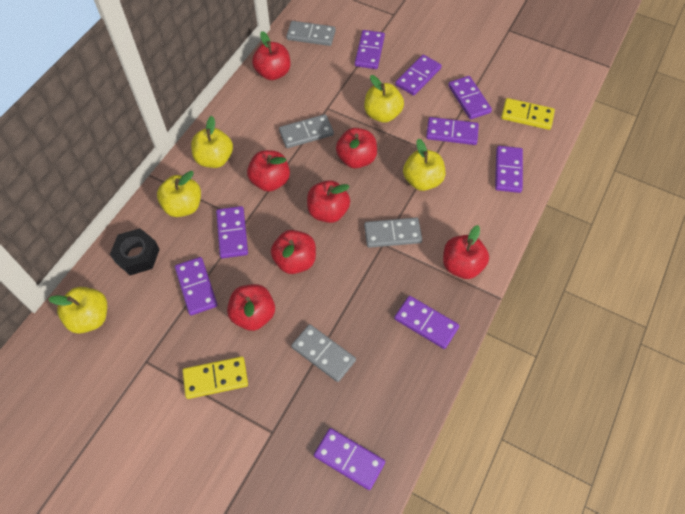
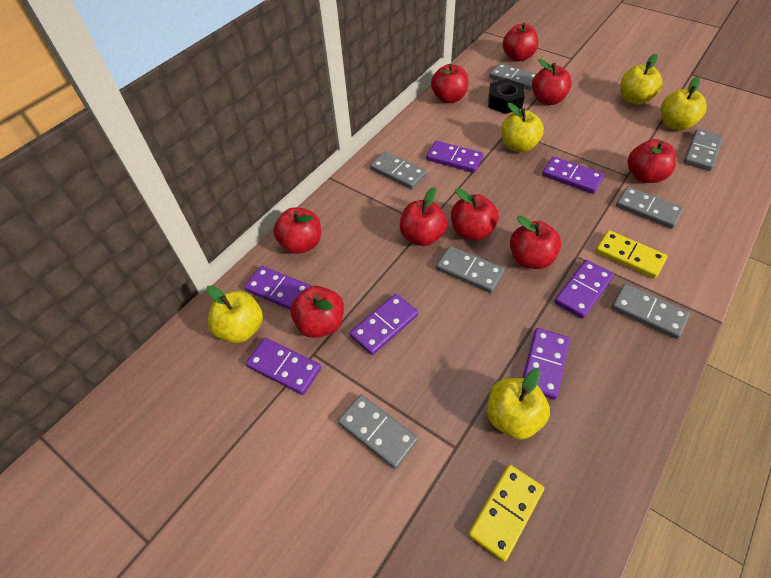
grey domino: 4 -> 7
purple domino: 9 -> 7
red apple: 7 -> 9

